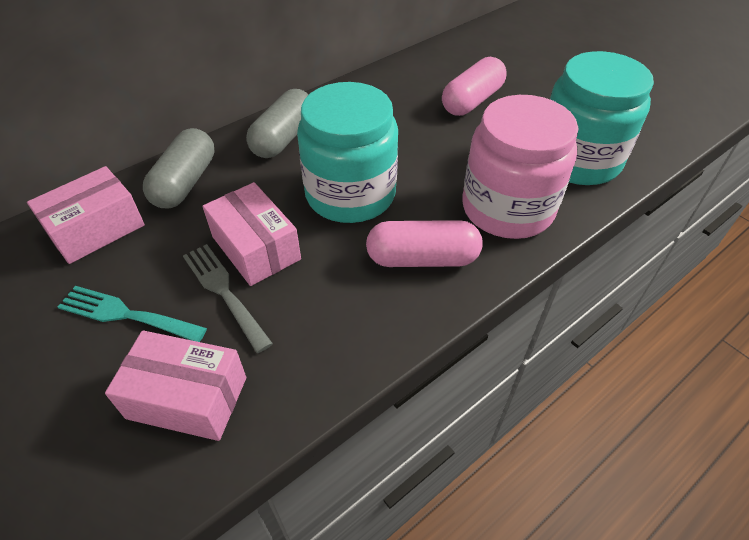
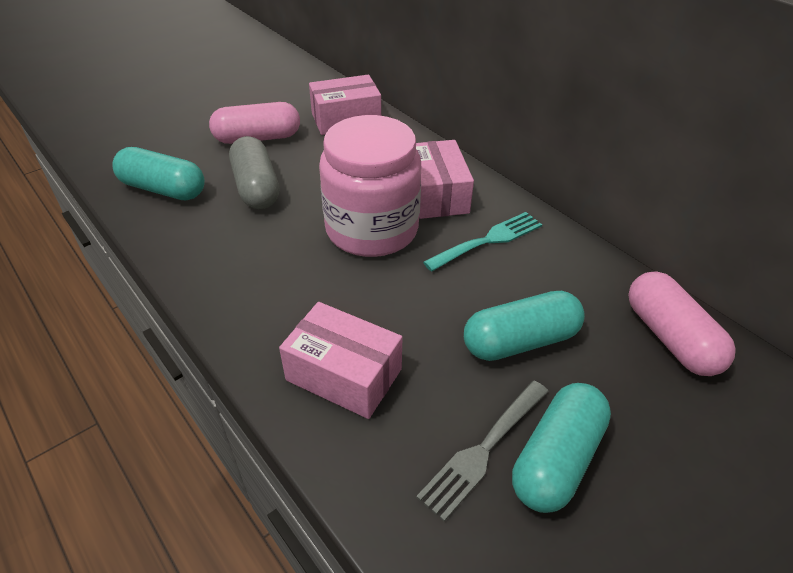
grey capsule: 2 -> 1
turquoise capsule: 0 -> 3
turquoise jar: 2 -> 0

